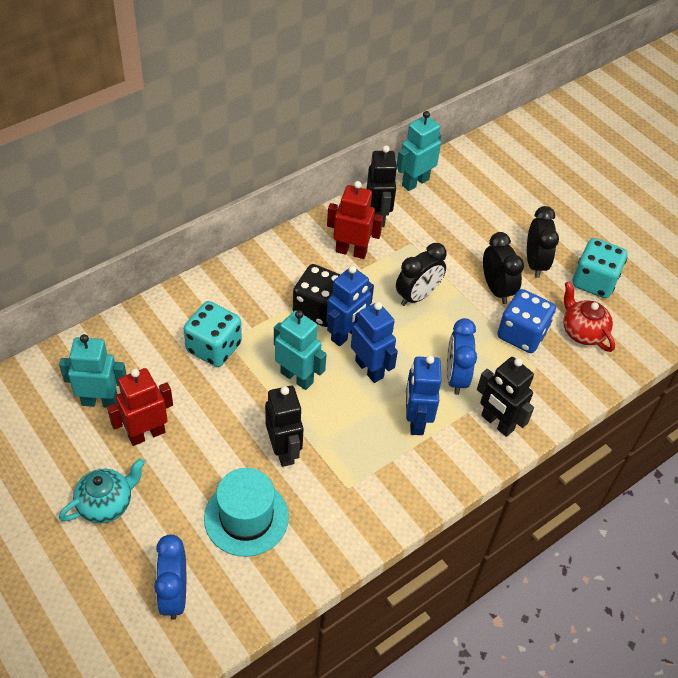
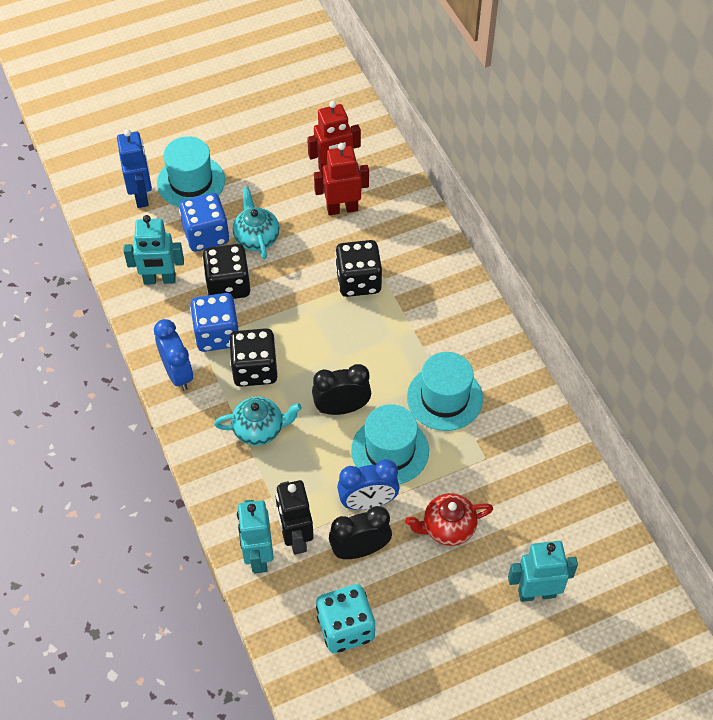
black clock: 3 -> 2
black dice: 1 -> 3
black robot: 3 -> 1
blue dice: 1 -> 2
blue robot: 3 -> 1
turquoise dice: 2 -> 1
turquoise hat: 1 -> 3
turquoise teapot: 1 -> 2

